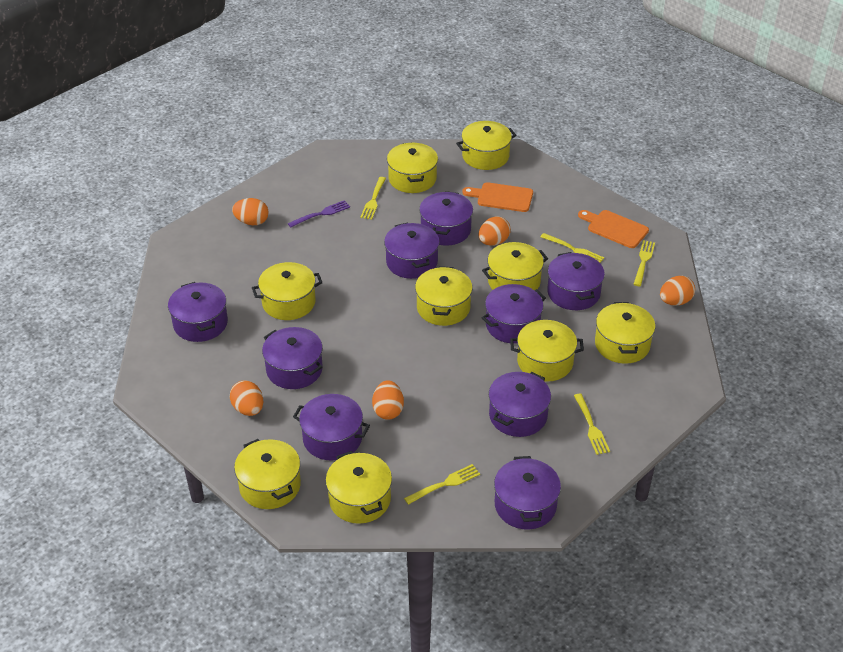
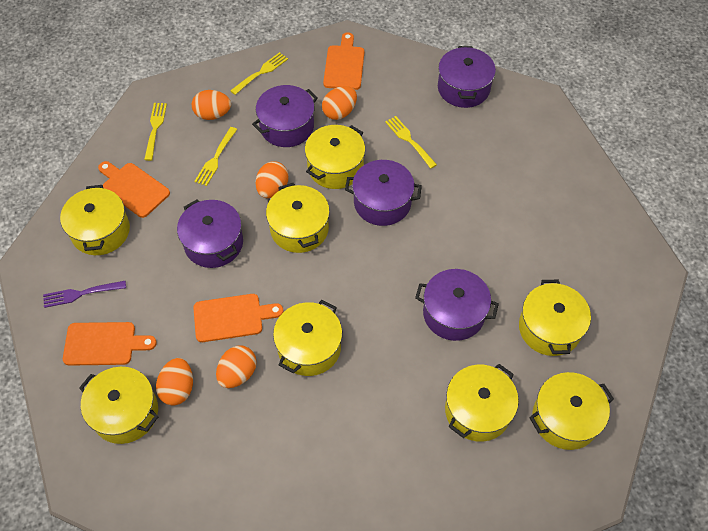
orange cutting board: 2 -> 4
purple pot: 9 -> 5
yellow fork: 5 -> 4
yellow pot: 9 -> 8

